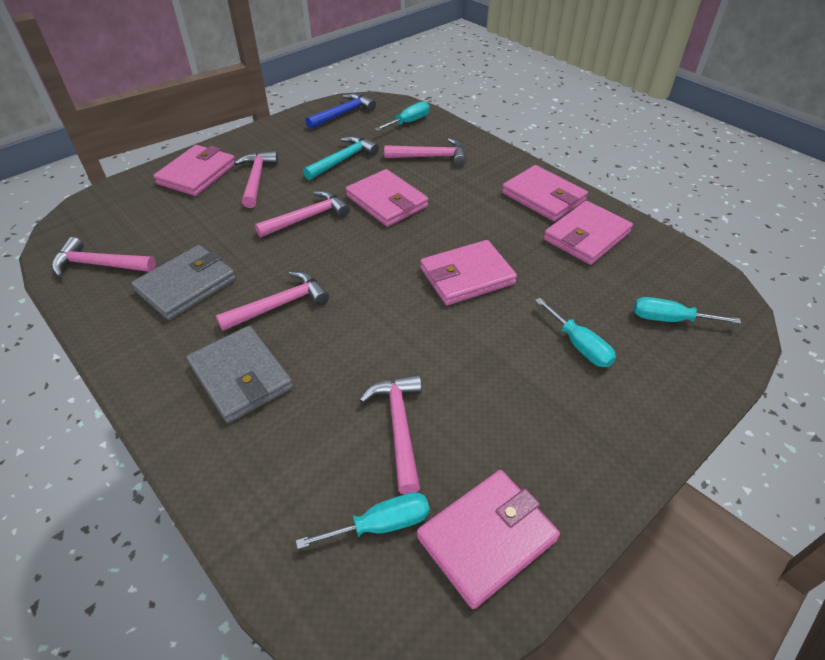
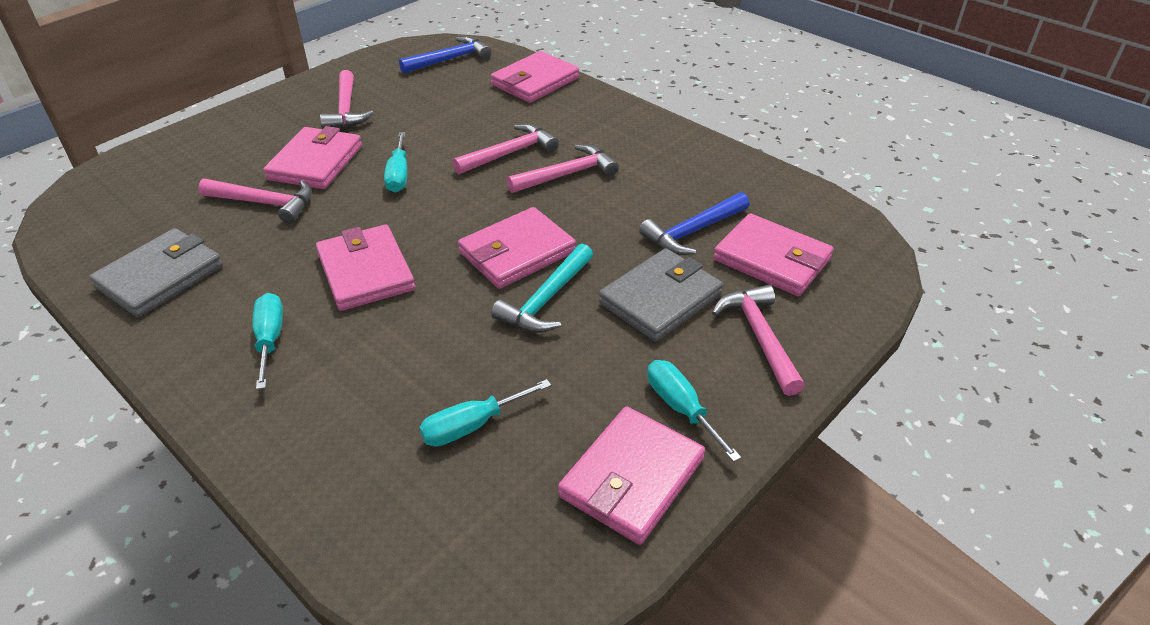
blue hammer: 1 -> 2
pink hammer: 6 -> 5

